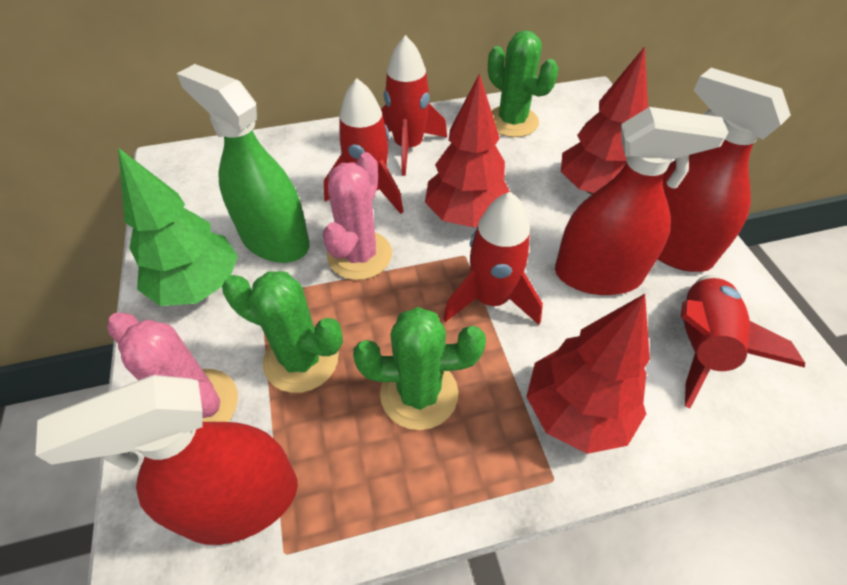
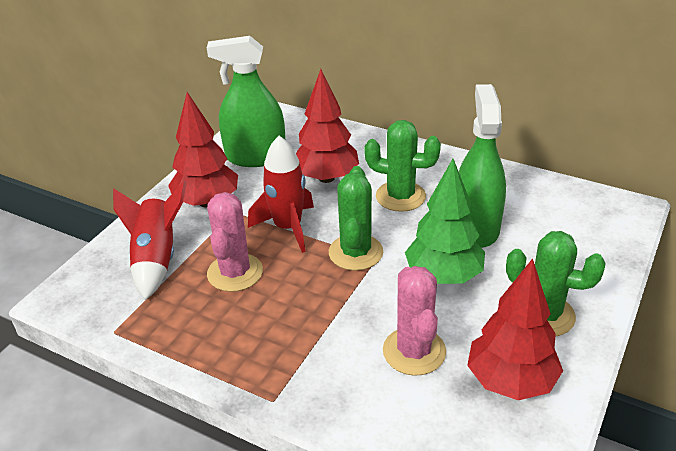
green spray bottle: 1 -> 2
red rocket: 4 -> 2
red spray bottle: 3 -> 0

